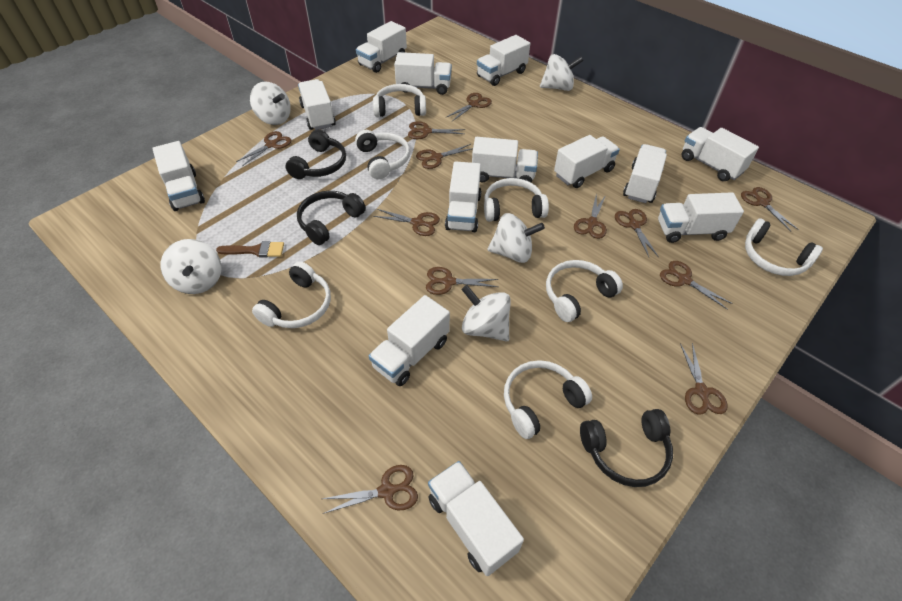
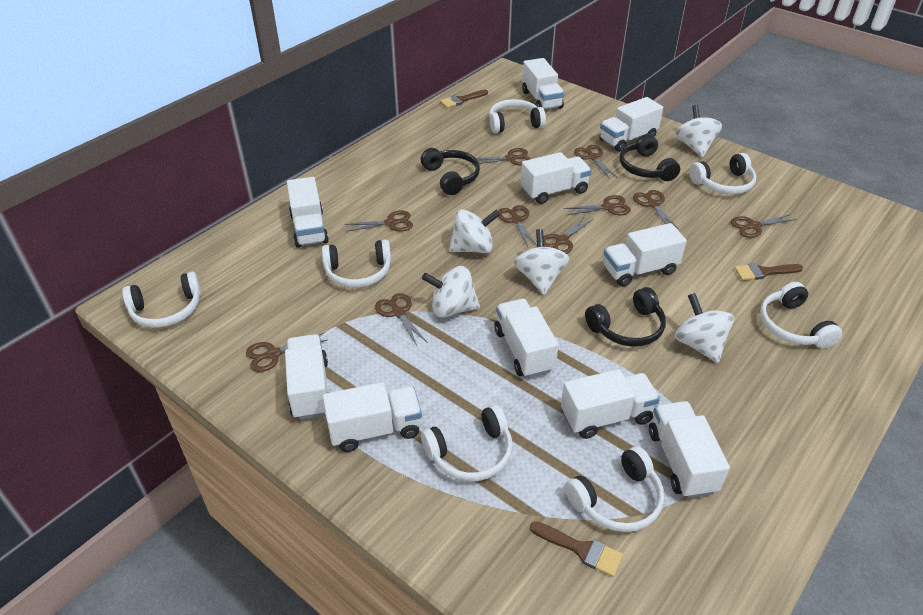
brown brush: 1 -> 3
brown scissors: 12 -> 10
white truck: 13 -> 10

